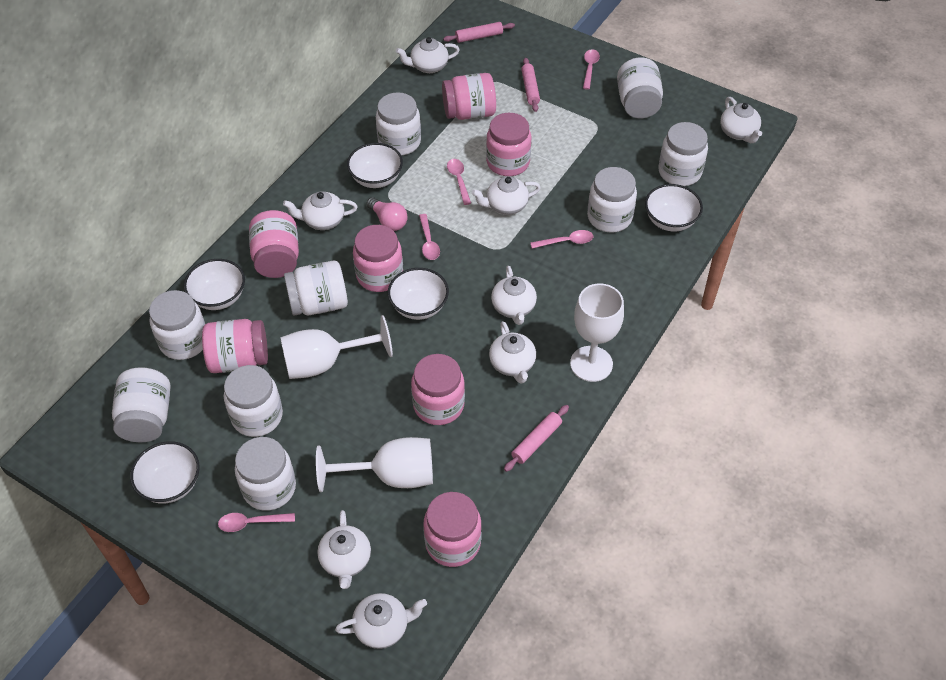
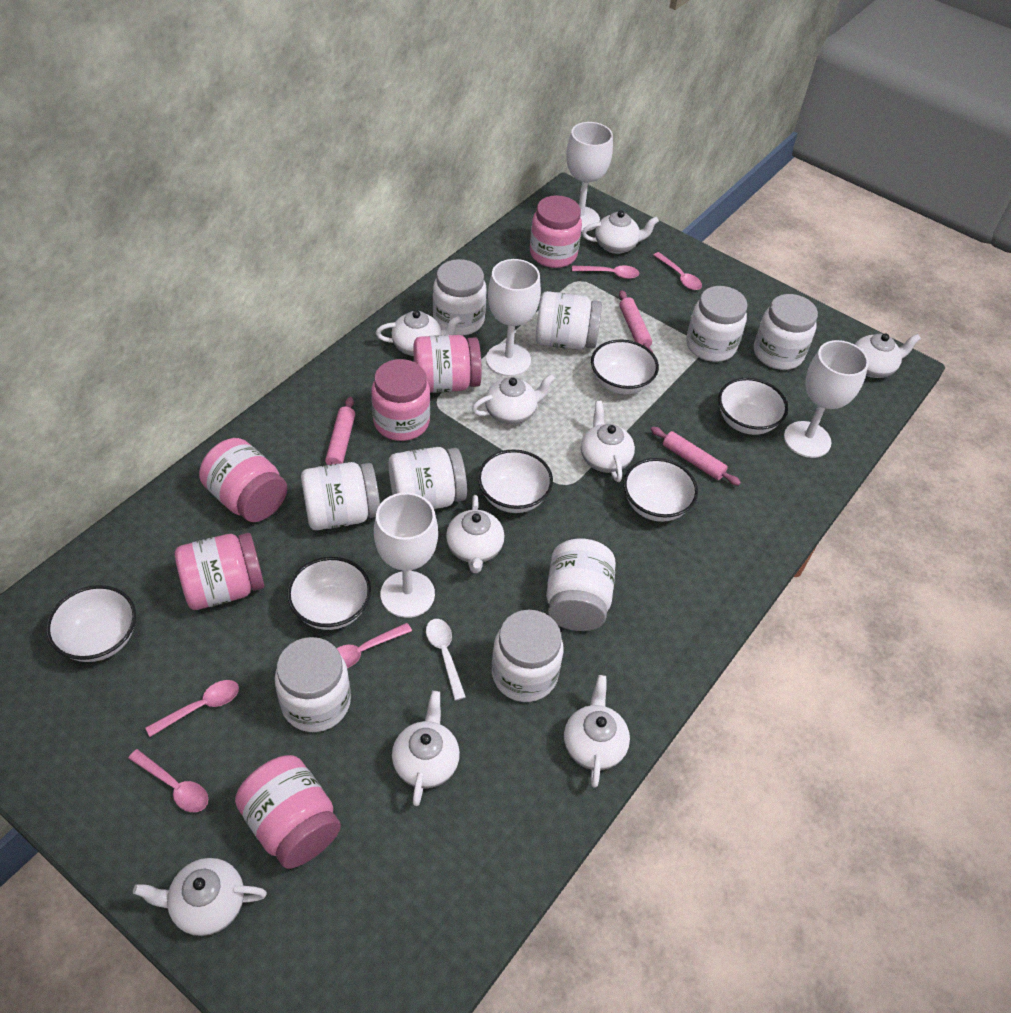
pink jar: 7 -> 6
pink light bulb: 1 -> 0
white bowl: 5 -> 6
white goblet: 3 -> 4
white spoon: 0 -> 1
white teapot: 8 -> 9

